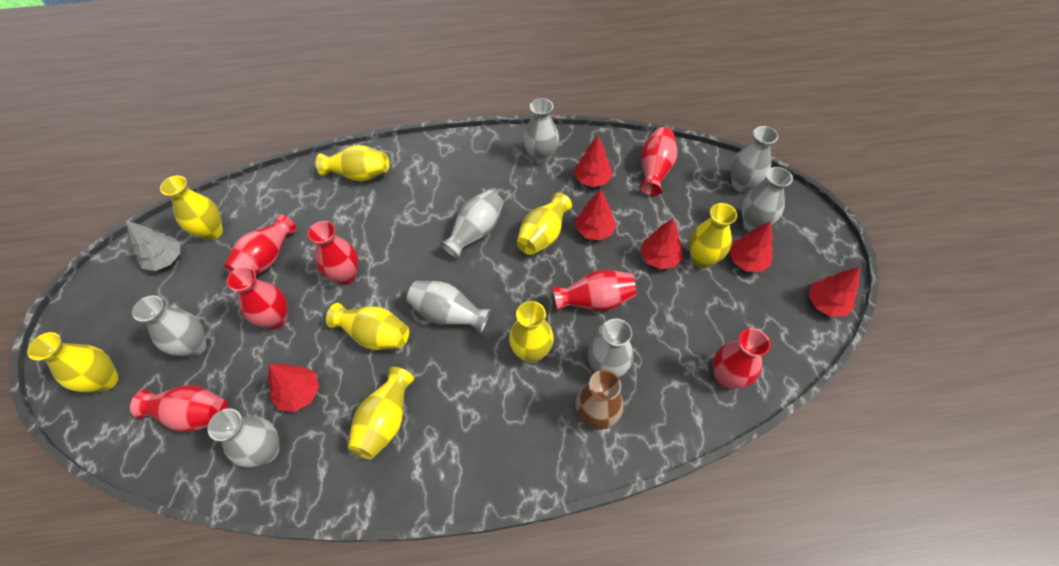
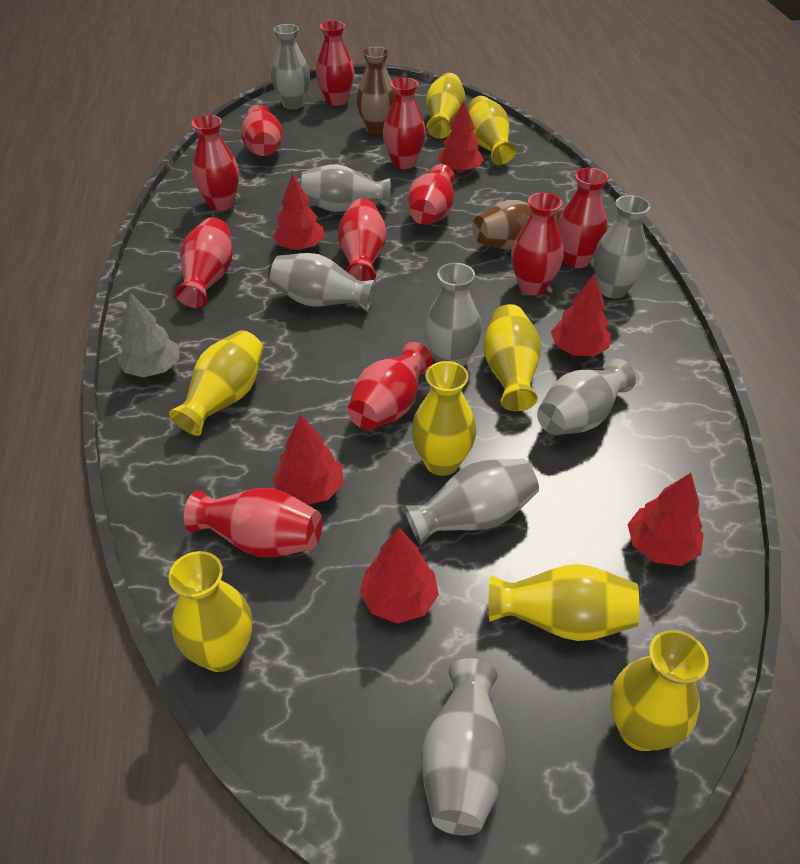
brown vase: 1 -> 2
red vase: 7 -> 11

